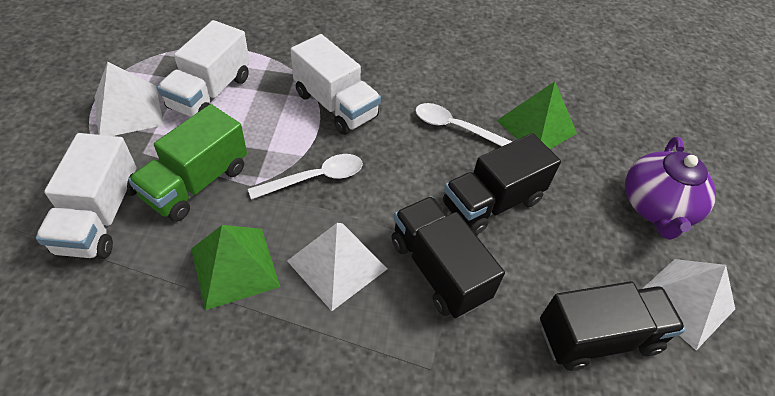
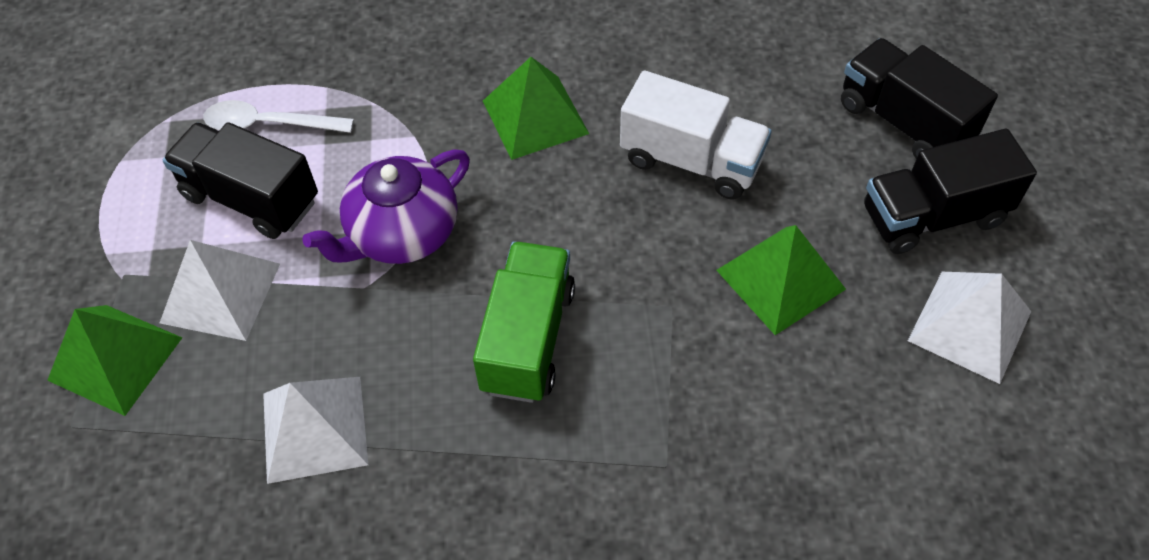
green pyramid: 2 -> 3
white spoon: 2 -> 1
white truck: 3 -> 1

